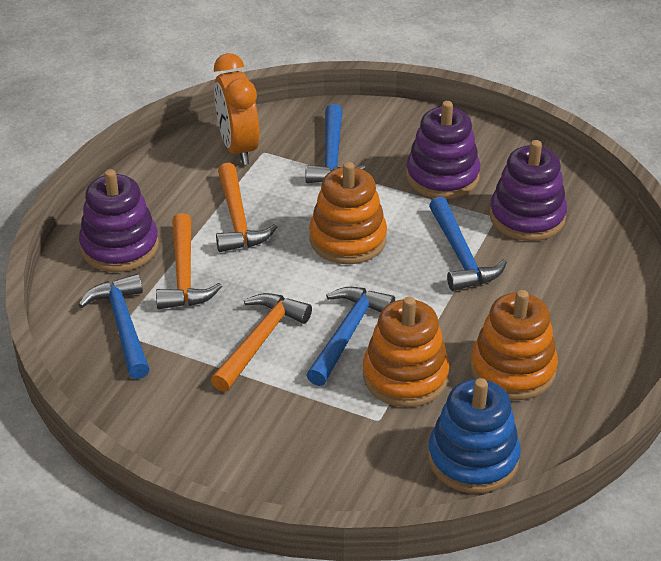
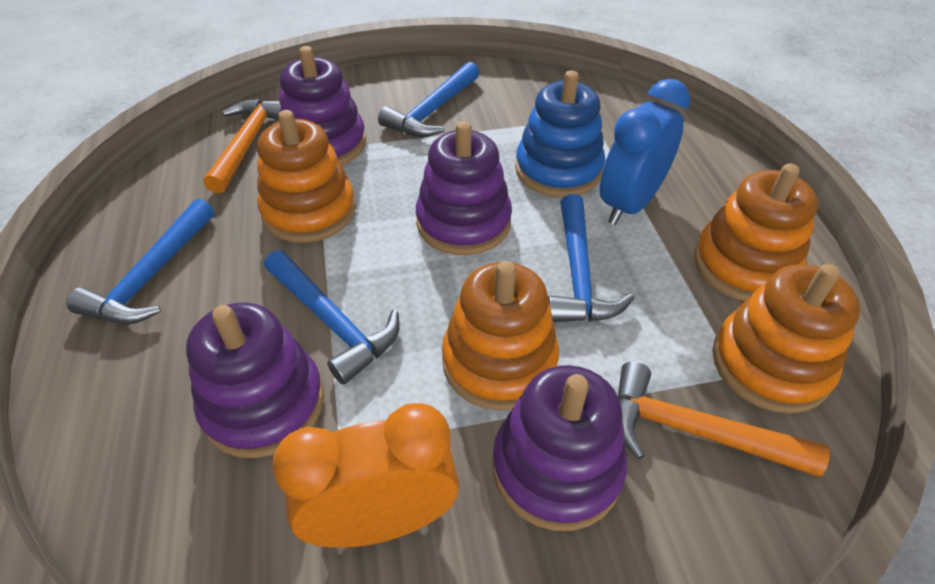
blue clock: 0 -> 1
orange hammer: 3 -> 2
orange stacking toy: 3 -> 4
purple stacking toy: 3 -> 4

